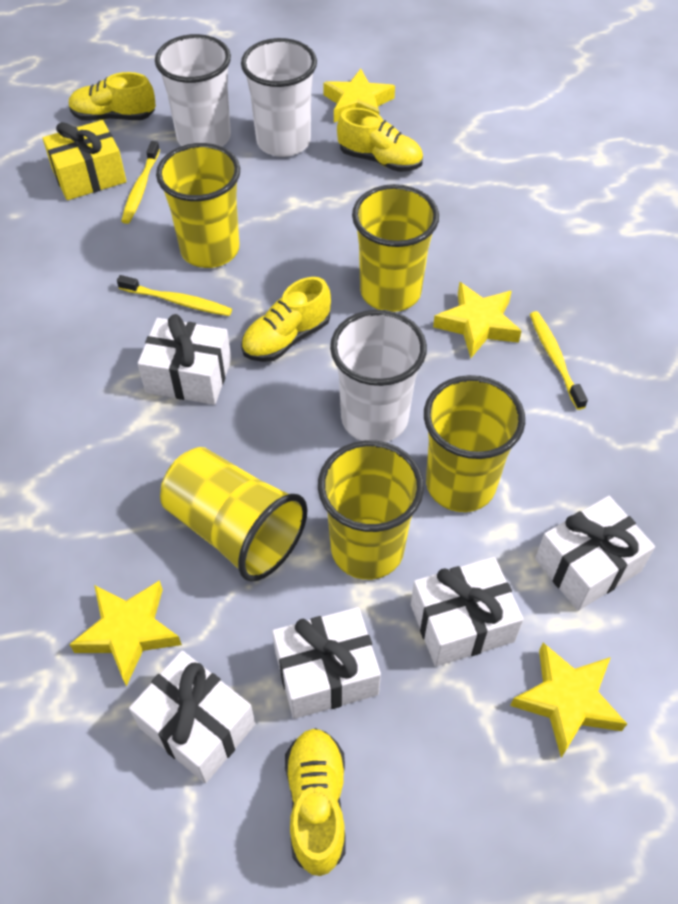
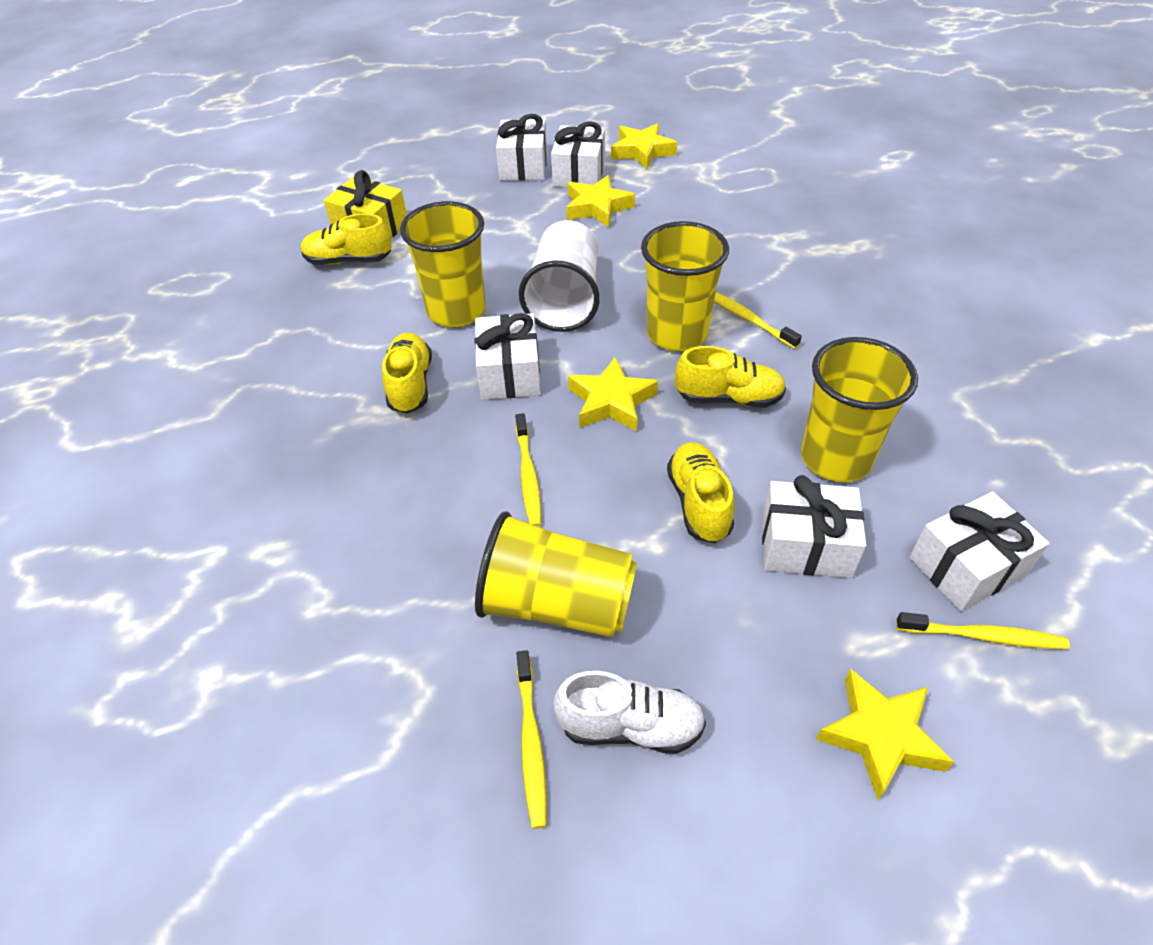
white cup: 3 -> 1
white shoe: 0 -> 1
yellow cup: 5 -> 4
yellow toothbrush: 3 -> 4

